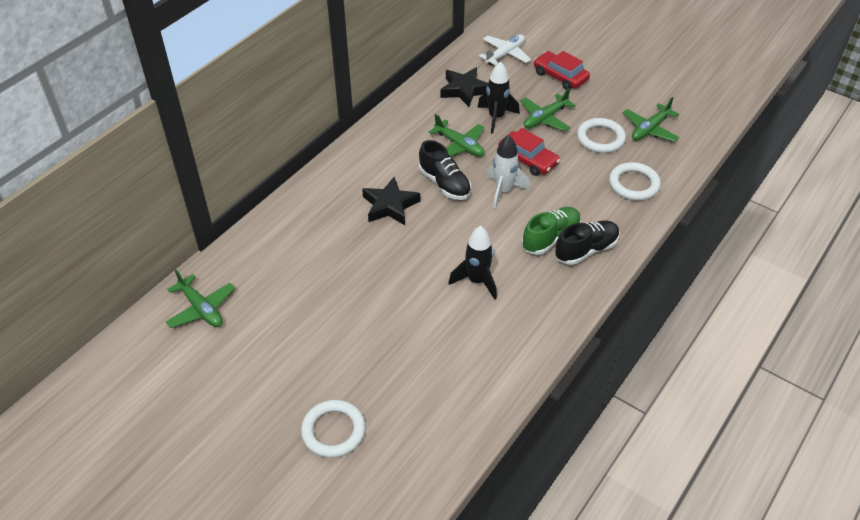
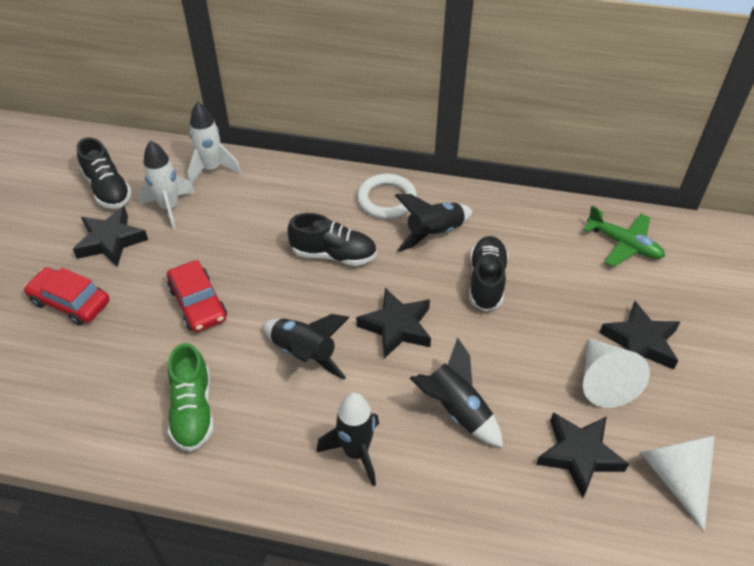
black rocket: 2 -> 4
black shoe: 2 -> 3
black star: 2 -> 4
green plane: 4 -> 1
white cone: 0 -> 2
white plane: 1 -> 0
white ring: 3 -> 1
white rocket: 1 -> 2

